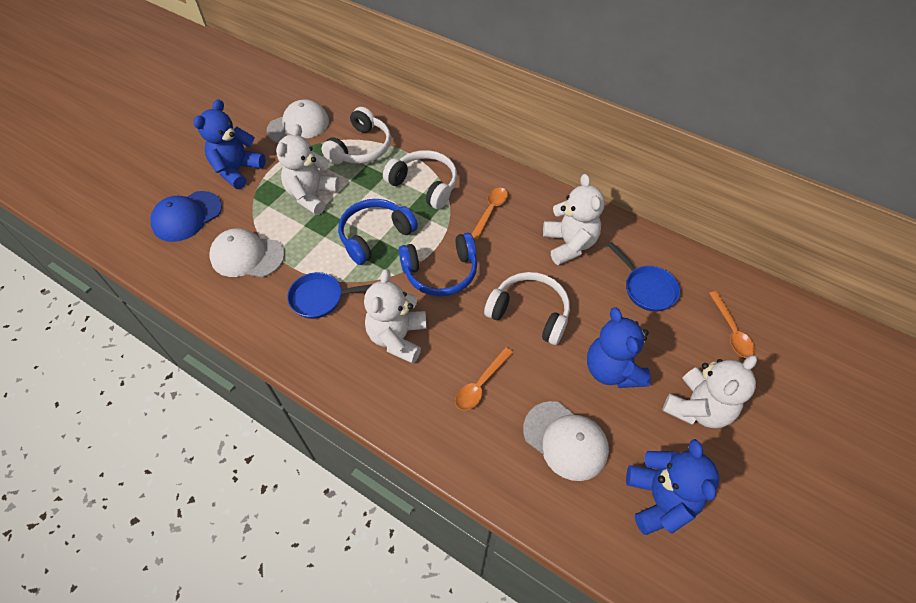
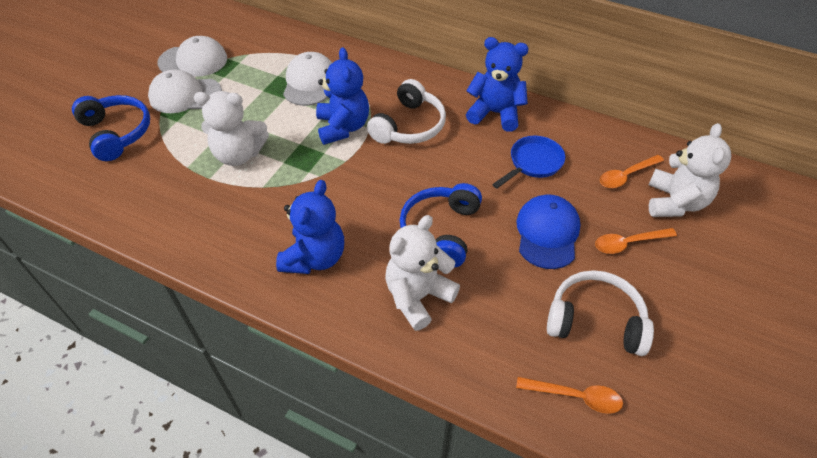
blue pan: 2 -> 1
white headphones: 3 -> 2
white teddy bear: 4 -> 3

